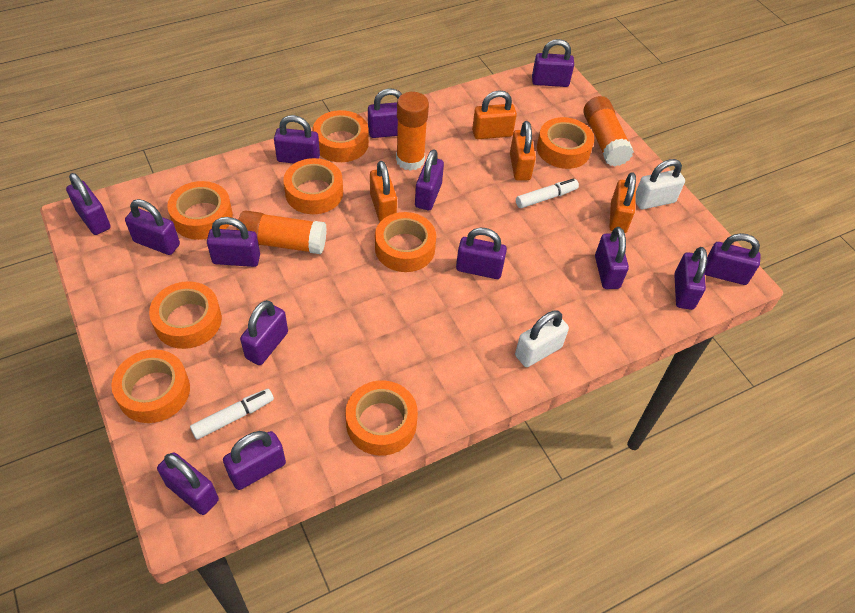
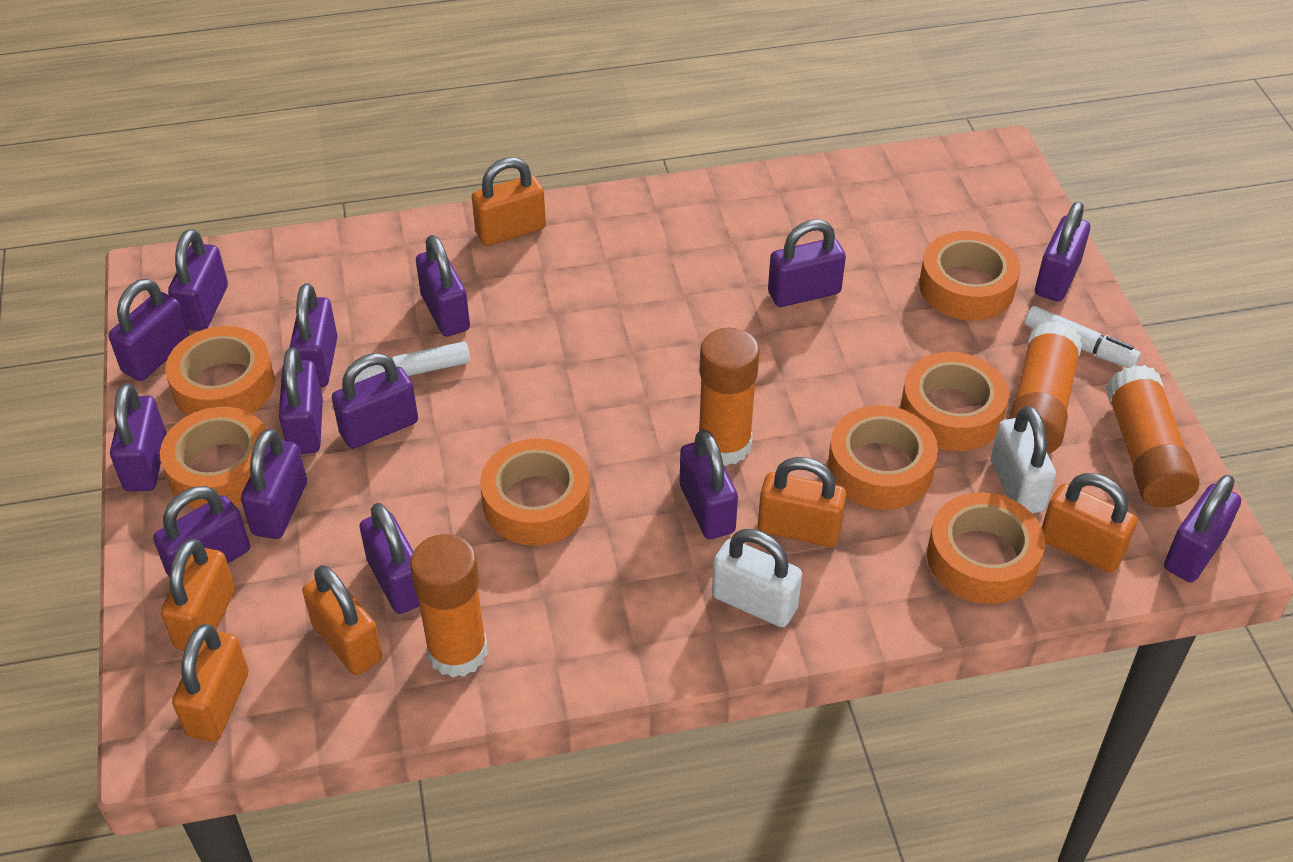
orange glue stick: 3 -> 4
orange padlock: 4 -> 6
orange tape: 8 -> 7

